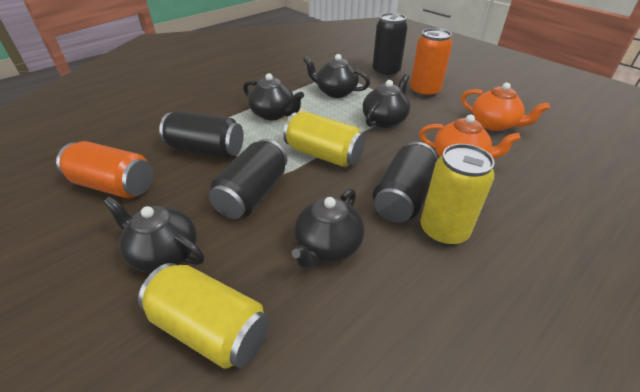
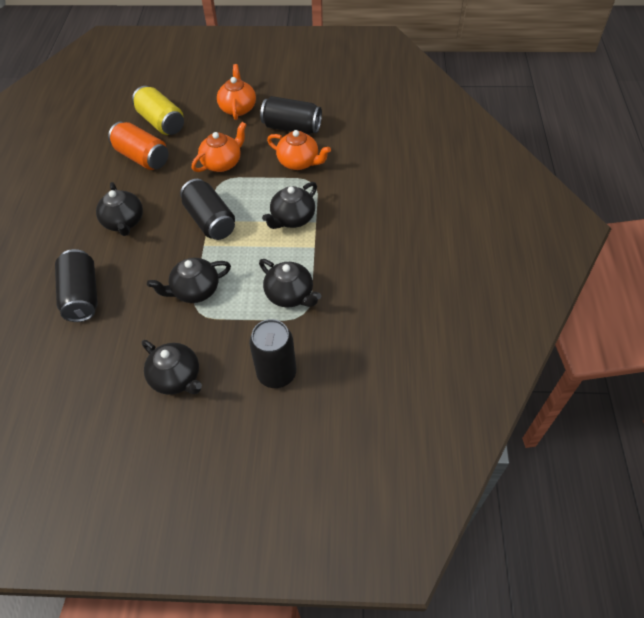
orange can: 2 -> 1
orange teapot: 2 -> 3
yellow can: 3 -> 1

